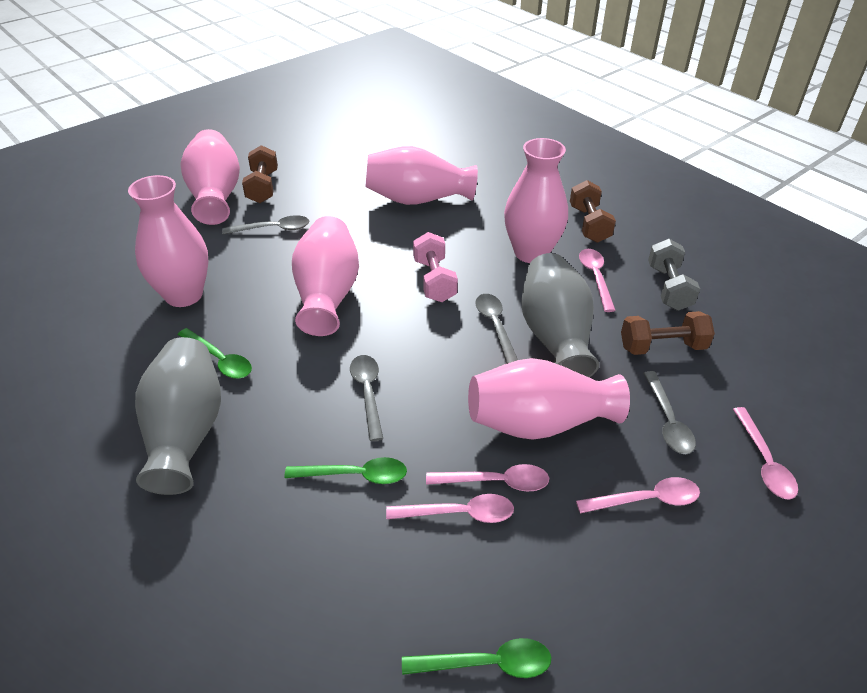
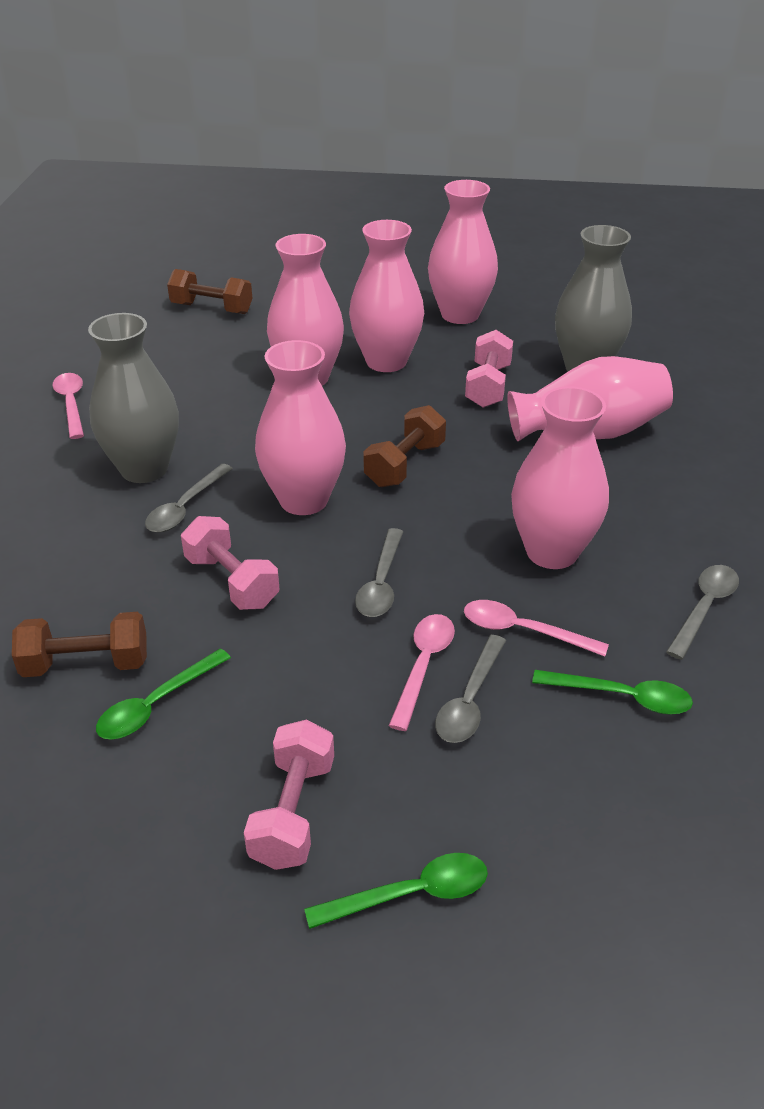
grey dumbbell: 1 -> 0
pink dumbbell: 1 -> 3
pink spoon: 5 -> 3

